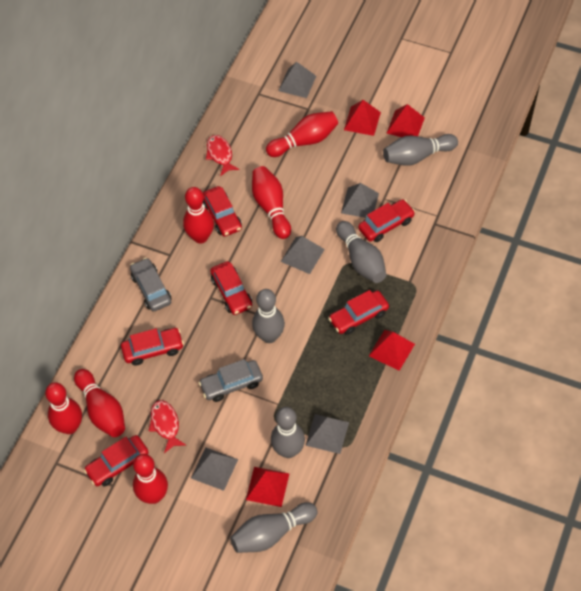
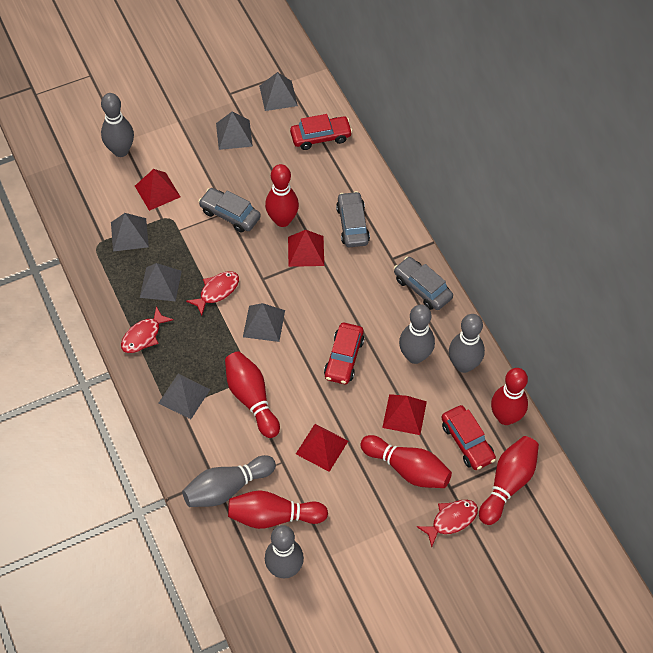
grey car: 2 -> 3
grey pyramid: 5 -> 6
red car: 6 -> 3
red fish: 2 -> 3

